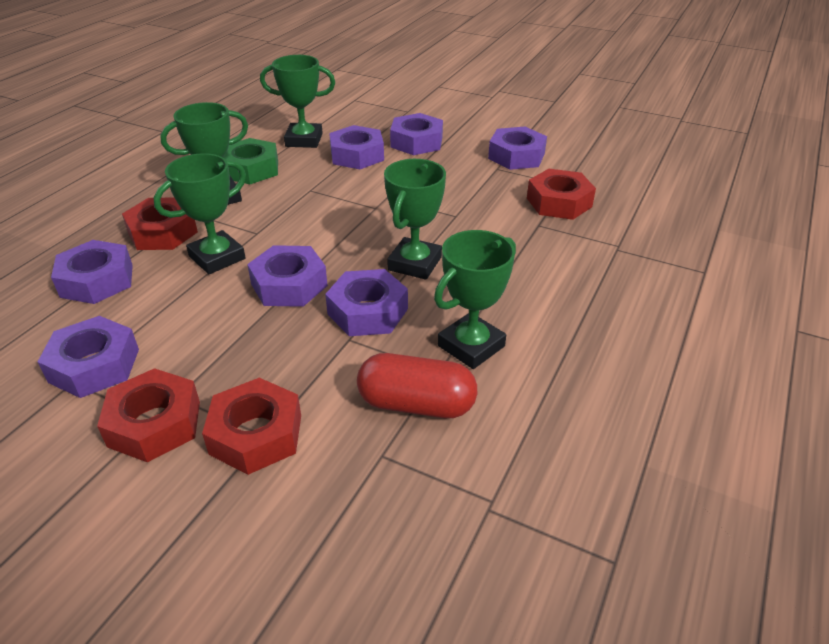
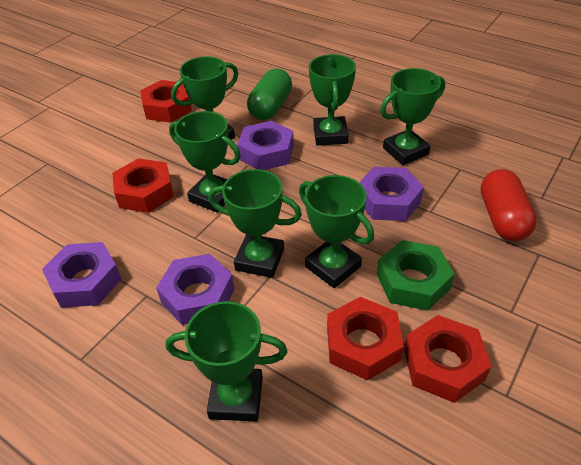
green capsule: 0 -> 1
green trophy: 5 -> 7
purple nut: 7 -> 4

